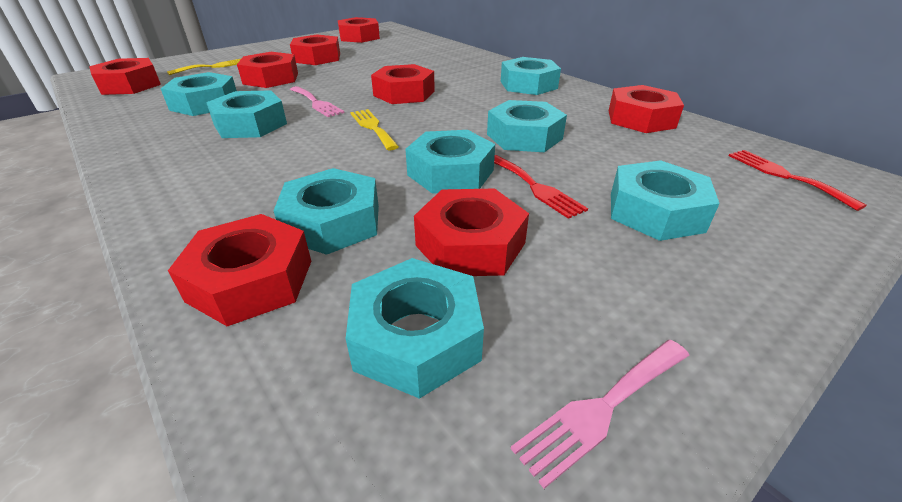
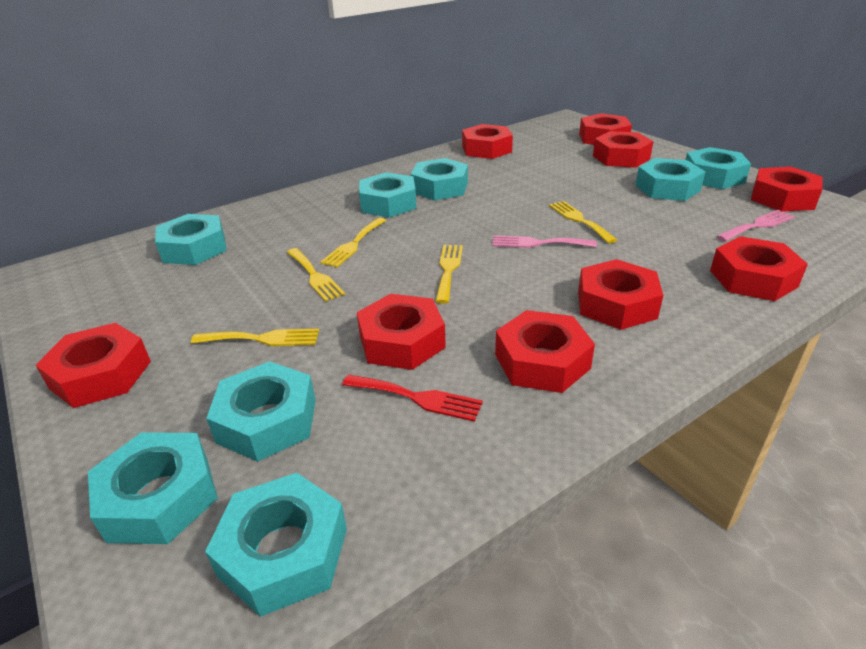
red fork: 2 -> 1
red nut: 8 -> 9
yellow fork: 2 -> 5

